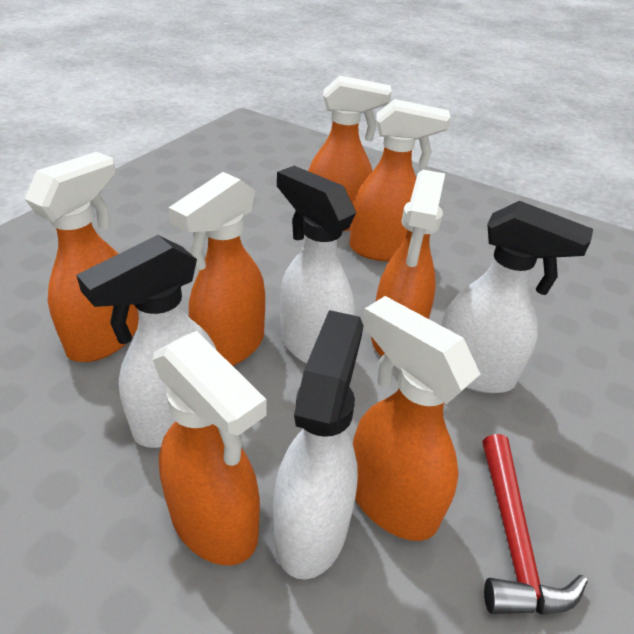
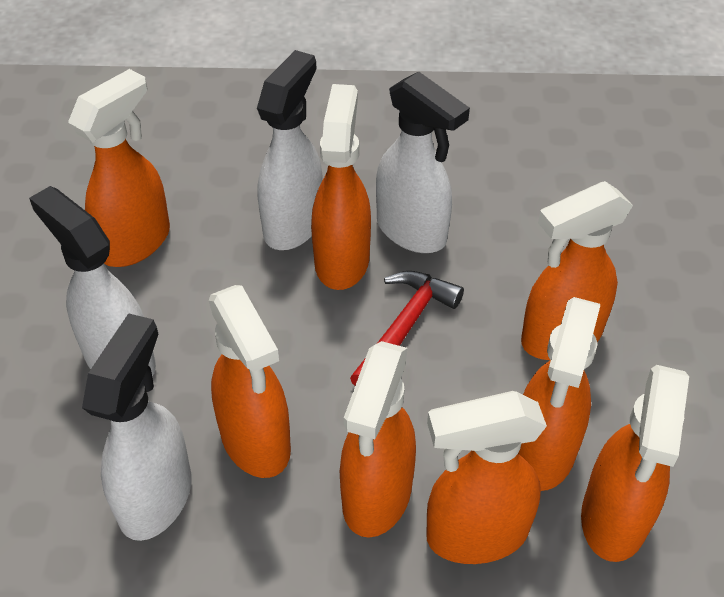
orange spray bottle: 7 -> 8

